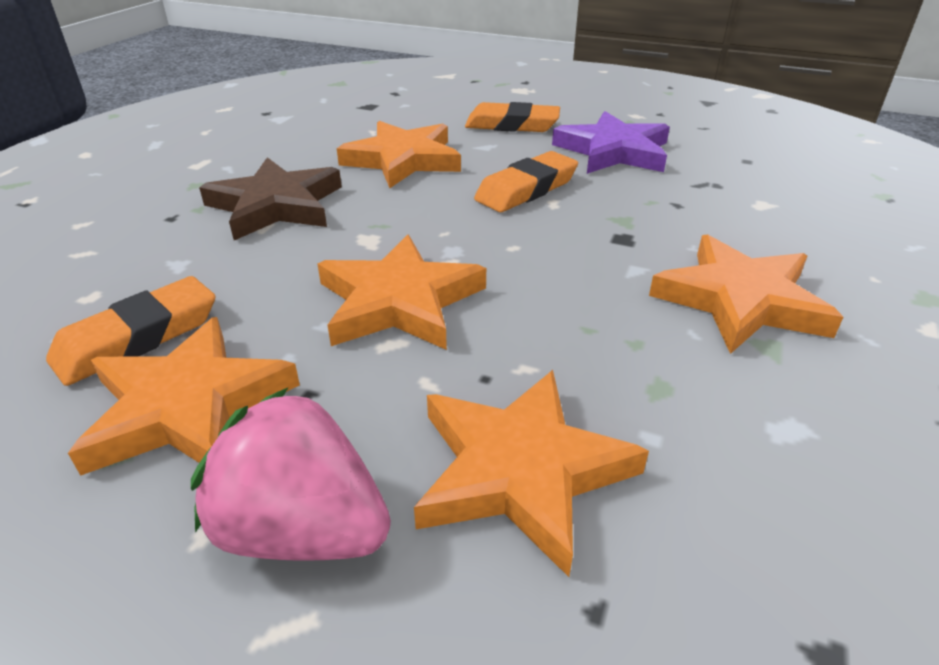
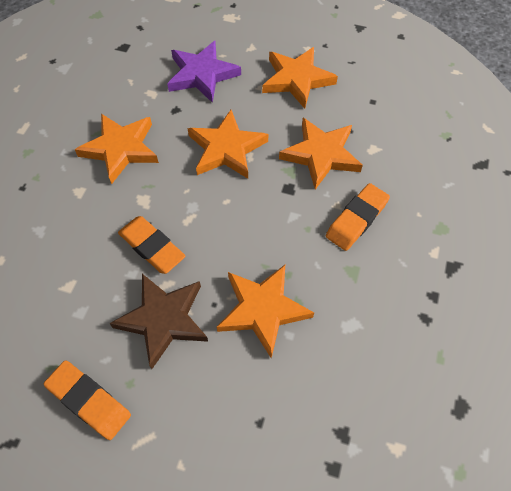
pink strawberry: 1 -> 0

